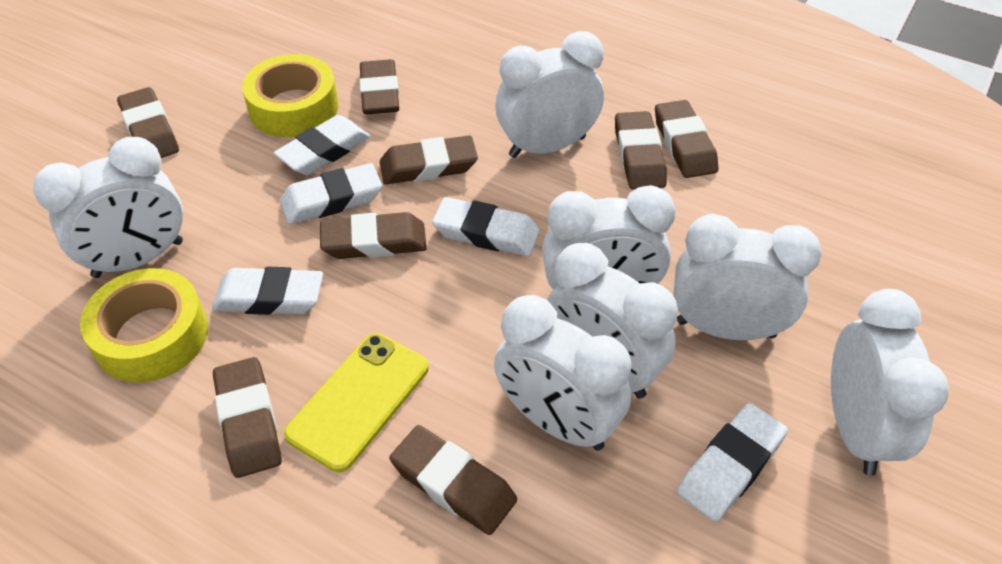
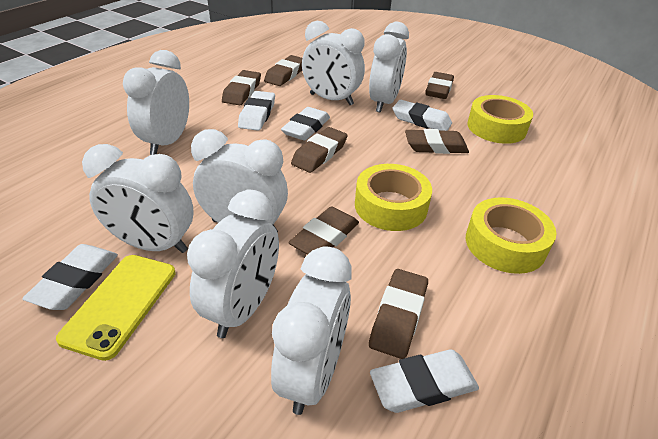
brown eraser: 8 -> 7
yellow tape: 2 -> 3

